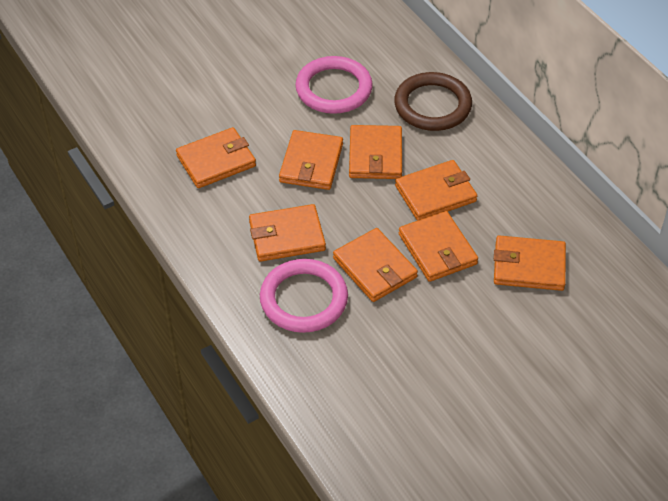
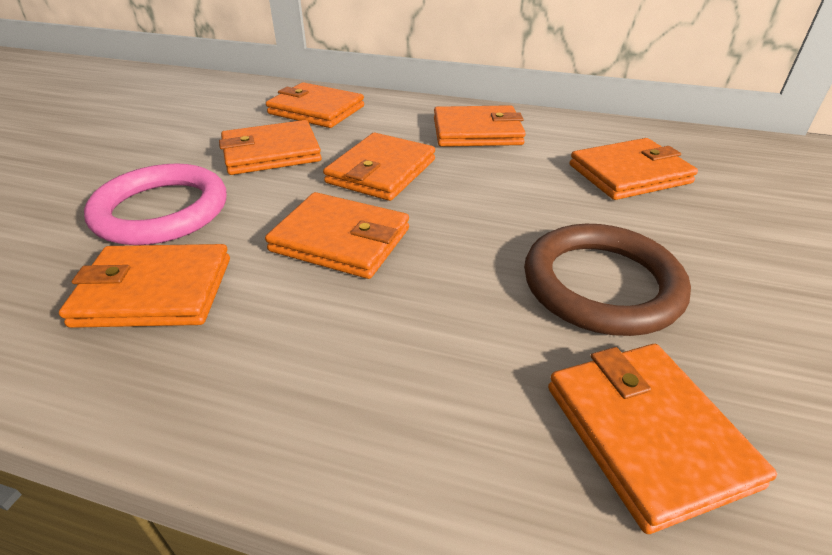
pink ring: 2 -> 1

